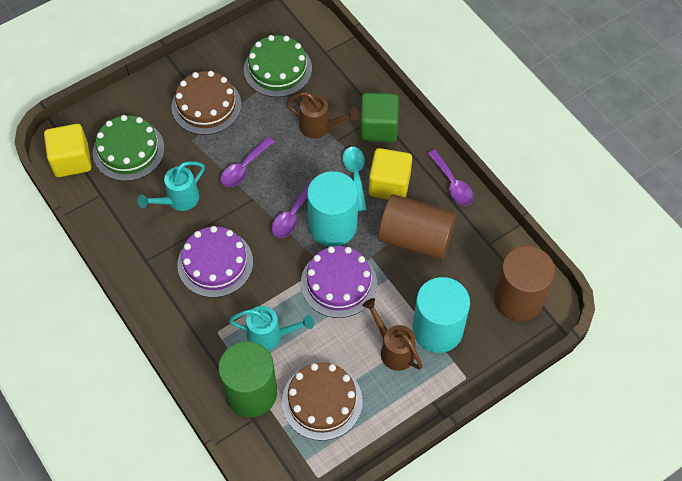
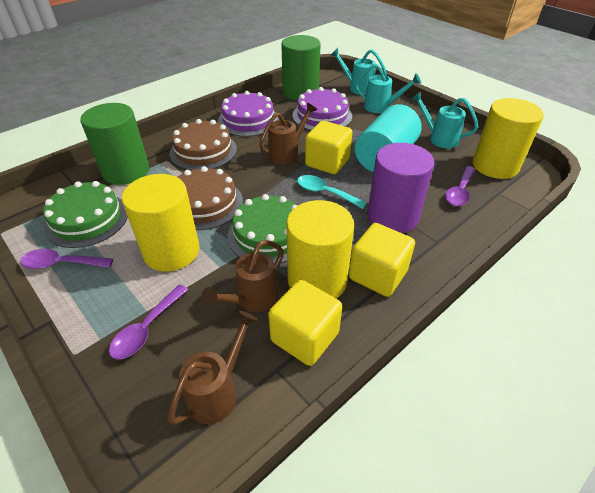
brown cylinder: 2 -> 0
brown watering can: 2 -> 3
green cube: 1 -> 0
green cylinder: 1 -> 2
purple cylinder: 0 -> 1
turquoise cylinder: 2 -> 1
turquoise watering can: 2 -> 3
yellow cube: 2 -> 3
yellow cylinder: 0 -> 3

